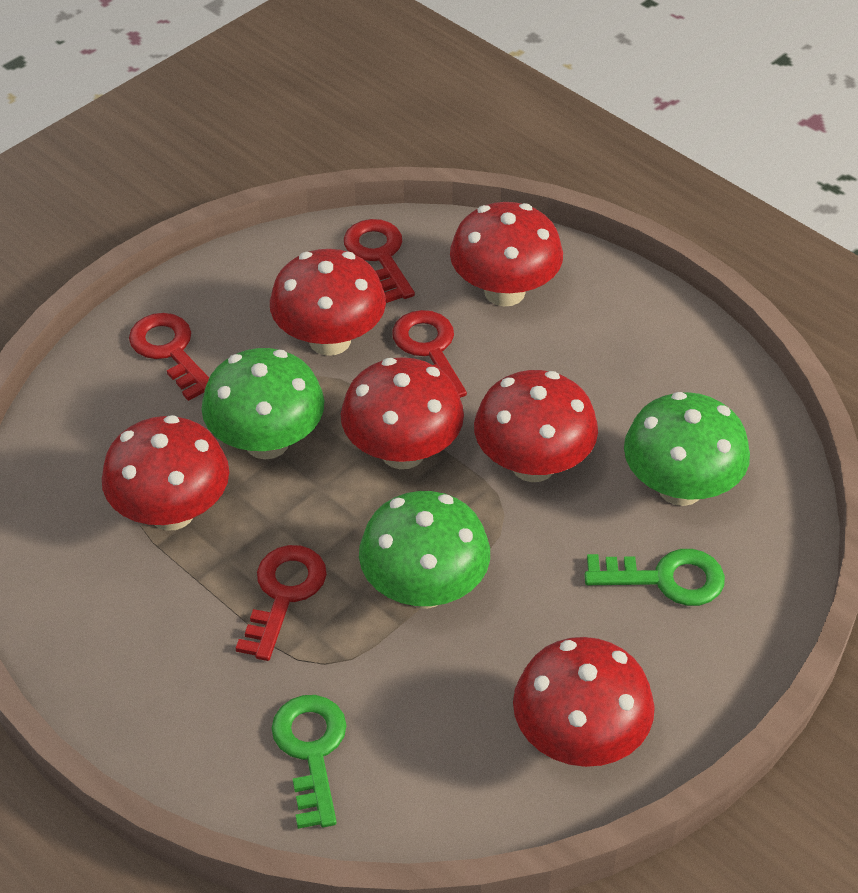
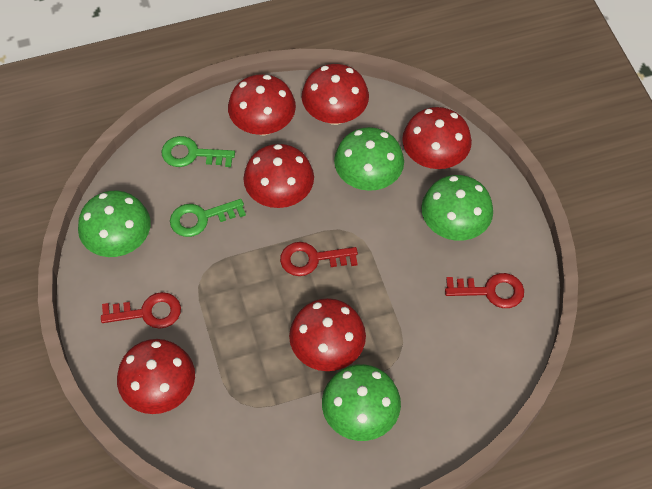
green mushroom: 3 -> 4
red key: 4 -> 3

